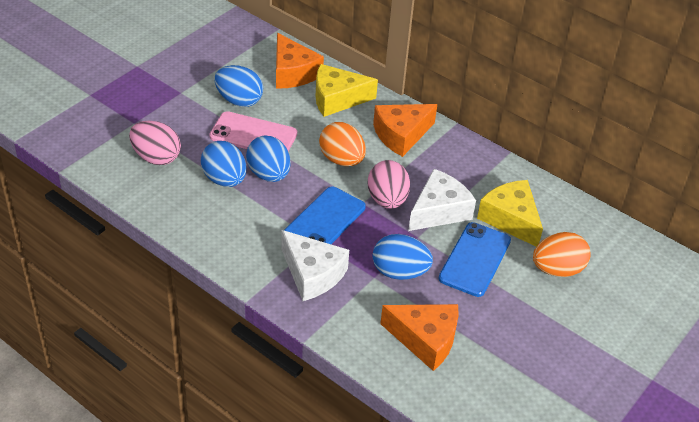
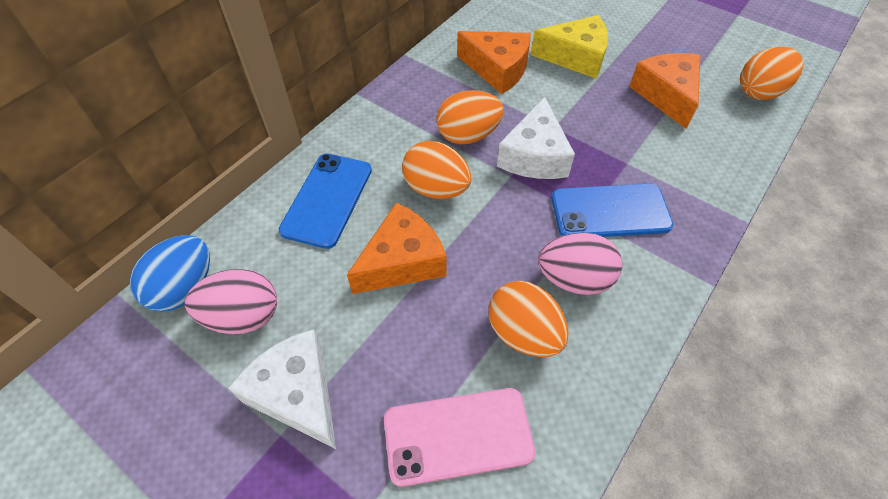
blue egg: 4 -> 1
orange egg: 2 -> 4
yellow cheese: 2 -> 1

